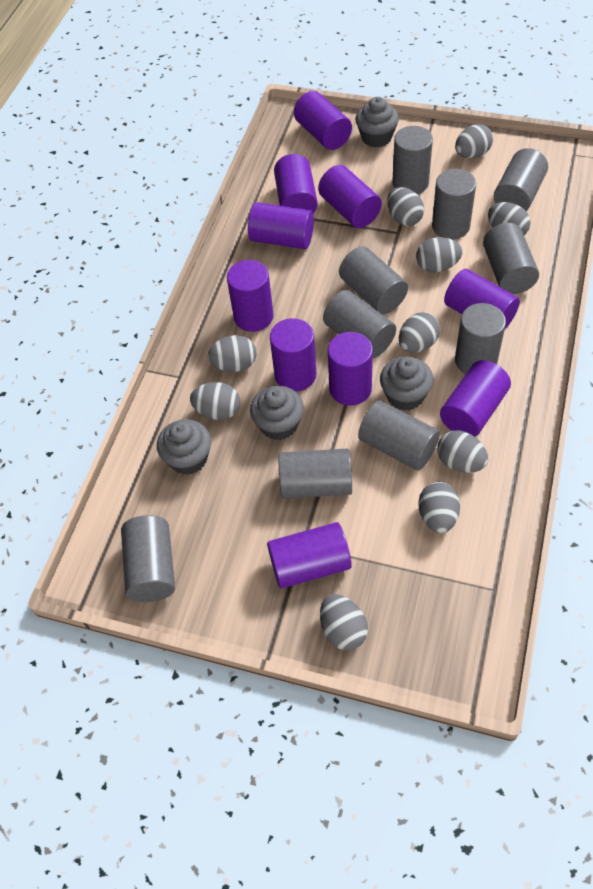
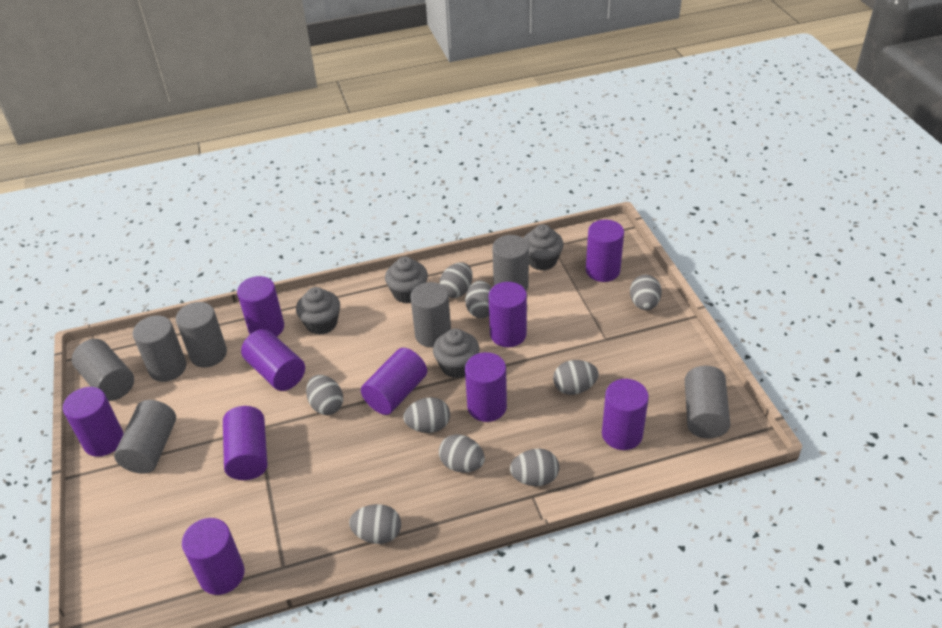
grey cylinder: 10 -> 7
grey egg: 10 -> 9

